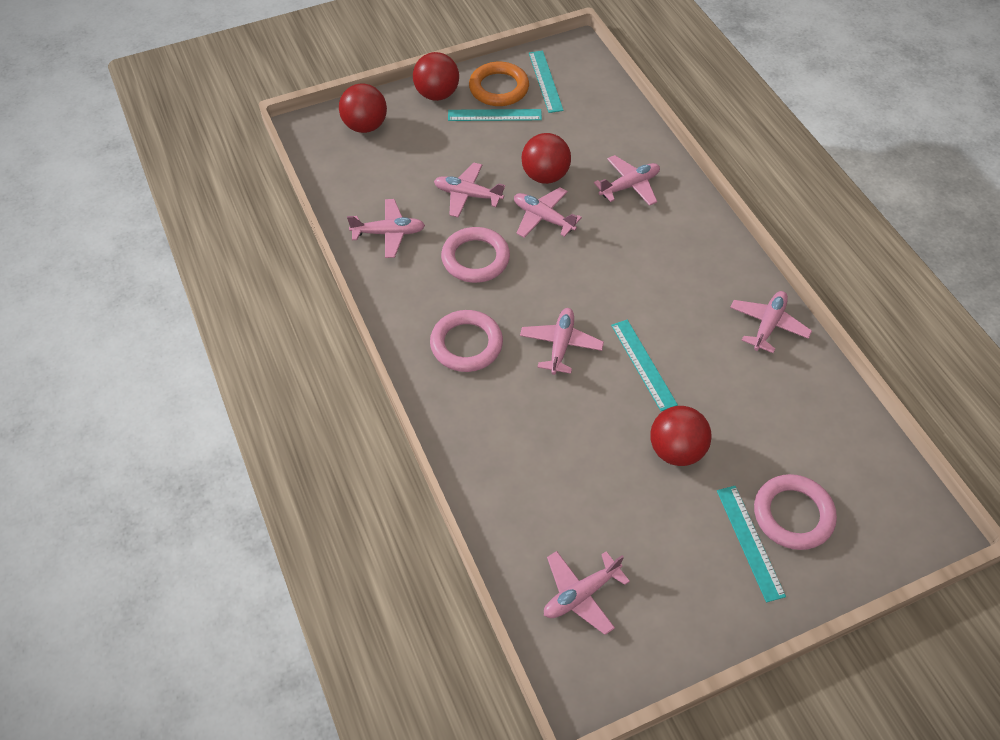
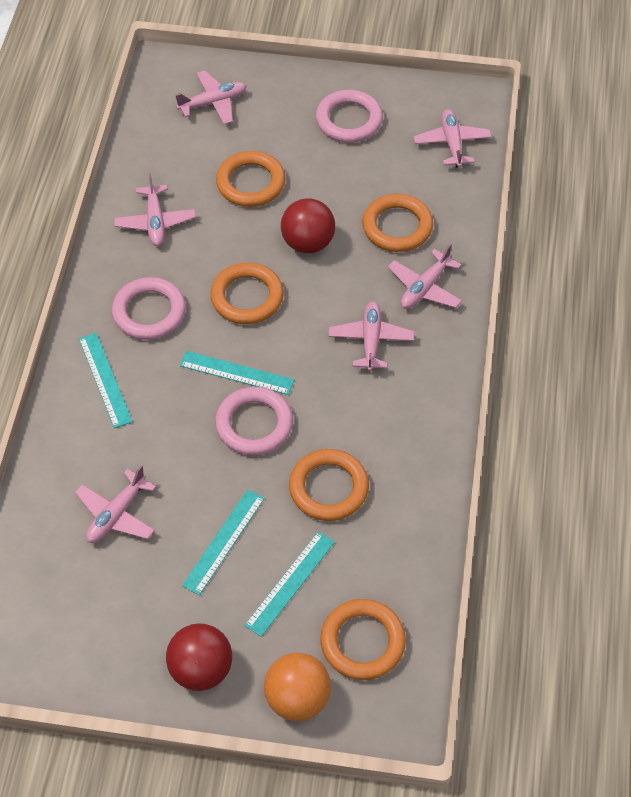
orange ball: 0 -> 1
orange ring: 1 -> 5
pink plane: 7 -> 6
red ball: 4 -> 2

